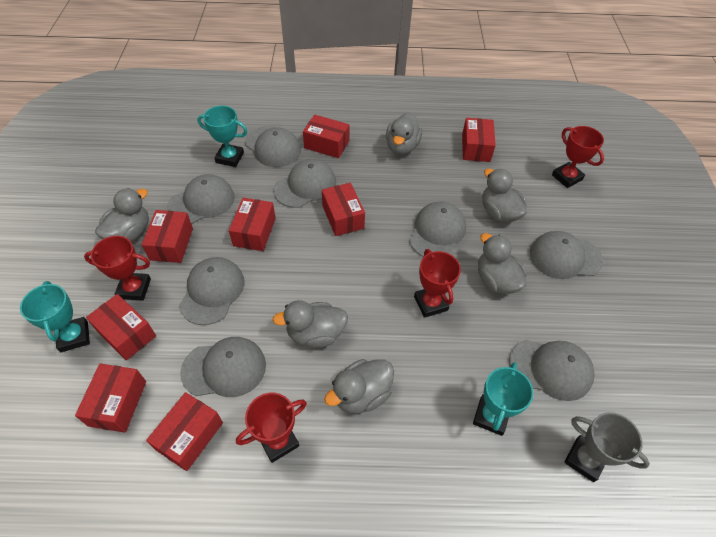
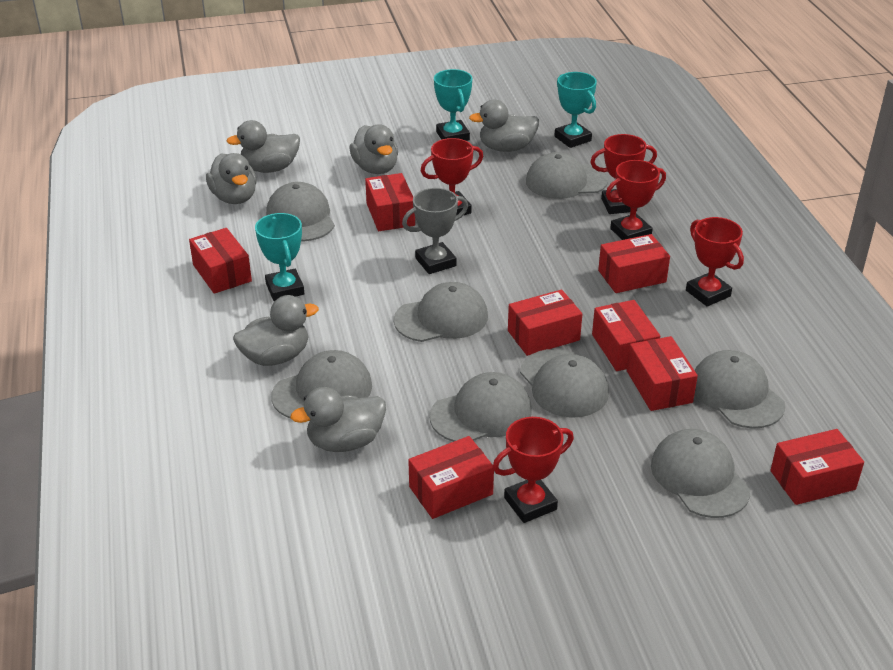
red trophy: 4 -> 5

